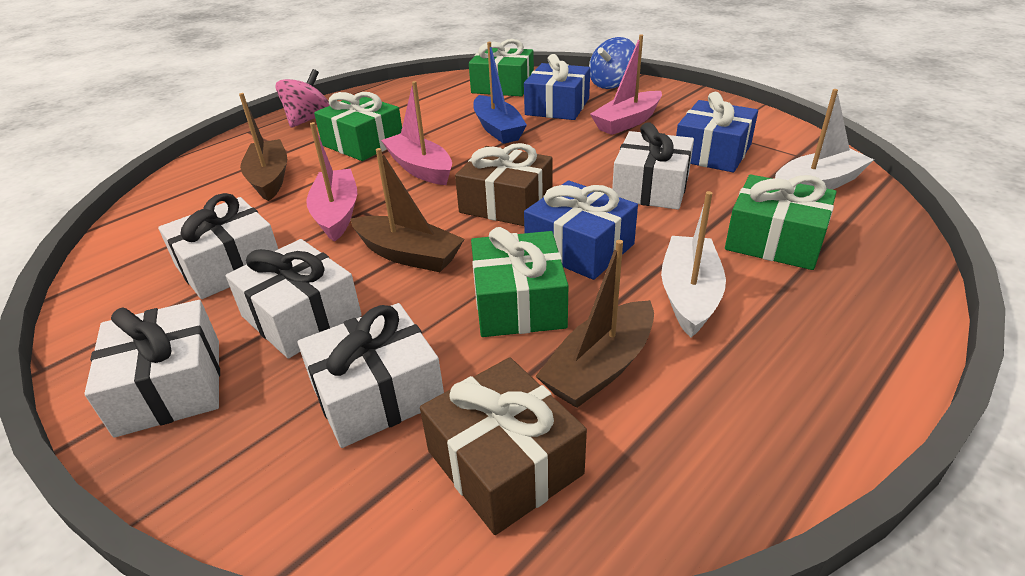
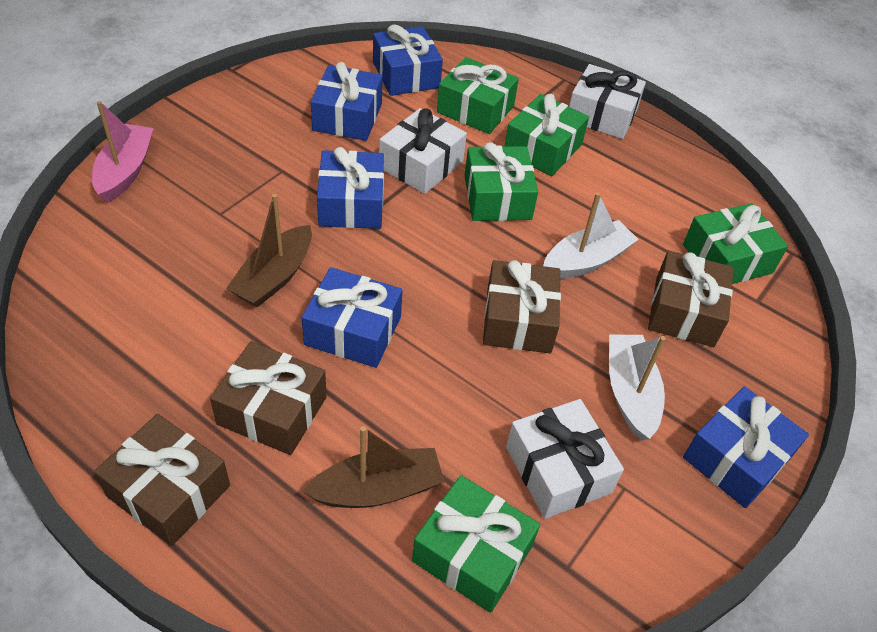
blue boat: 1 -> 0
blue gift: 3 -> 5
blue spinning top: 1 -> 0
brown boat: 3 -> 2
brown gift: 2 -> 4
green gift: 4 -> 5
pink boat: 3 -> 1
pink spinning top: 1 -> 0
white gift: 5 -> 3

